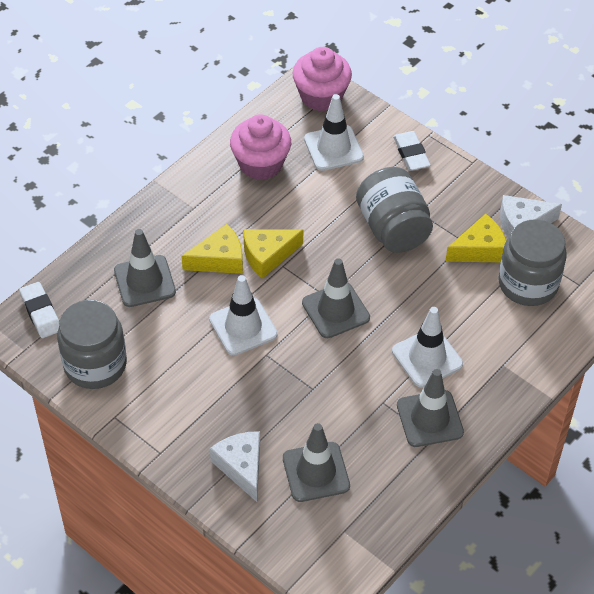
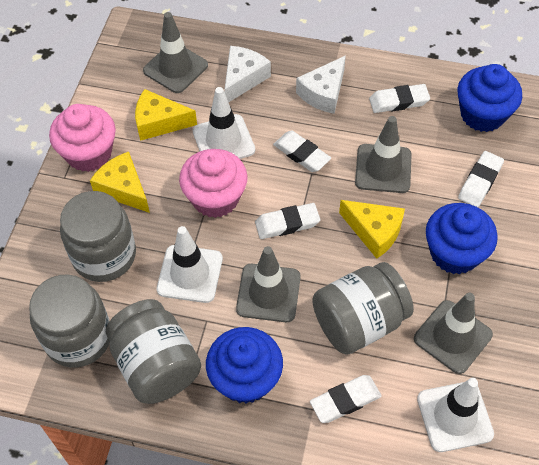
blue cupcake: 0 -> 3
grey jar: 3 -> 4
white eraser: 2 -> 5

